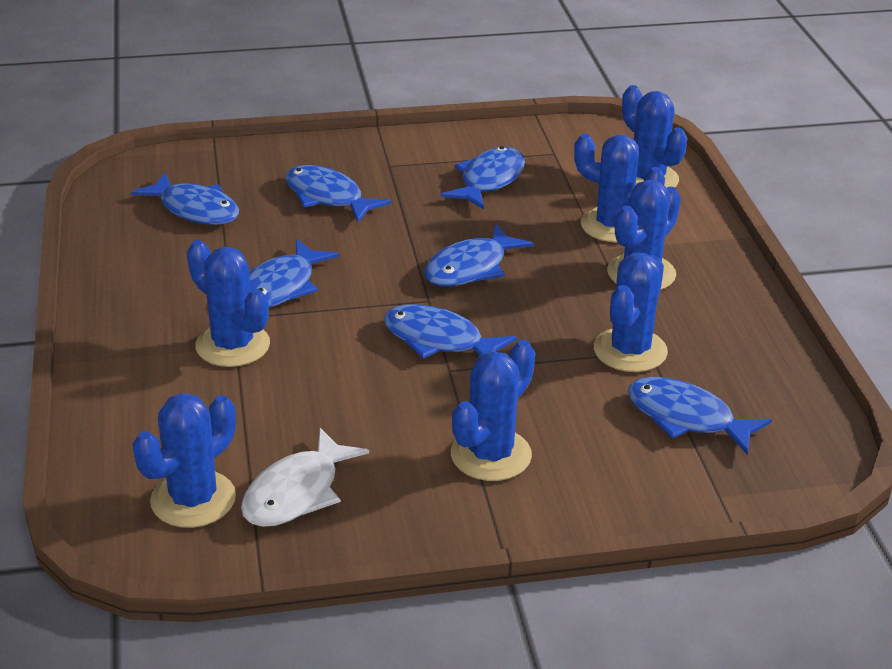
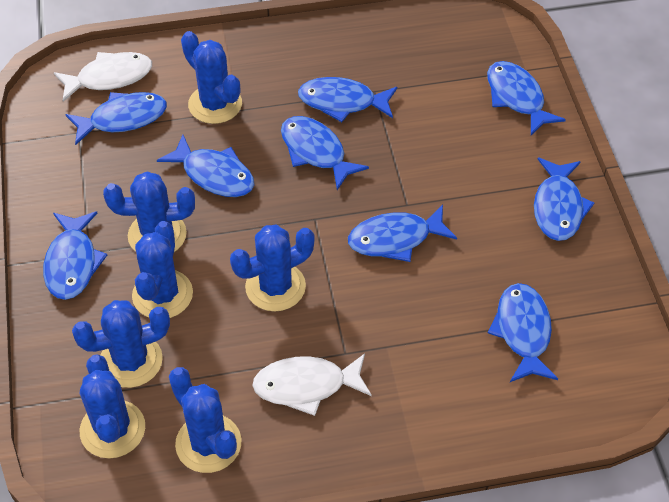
blue fish: 7 -> 9
white fish: 1 -> 2

